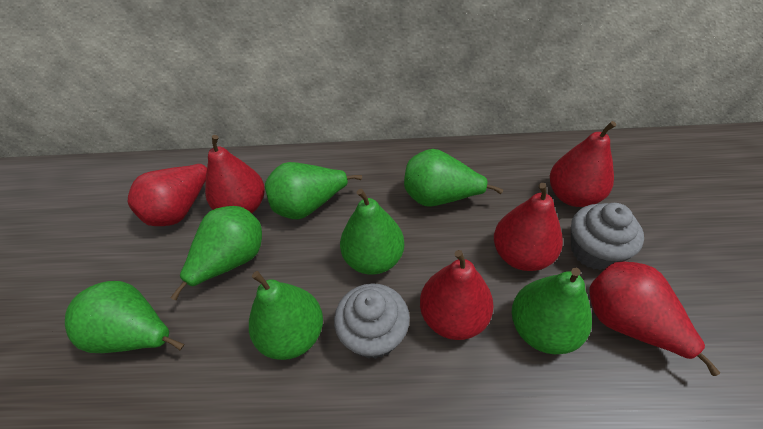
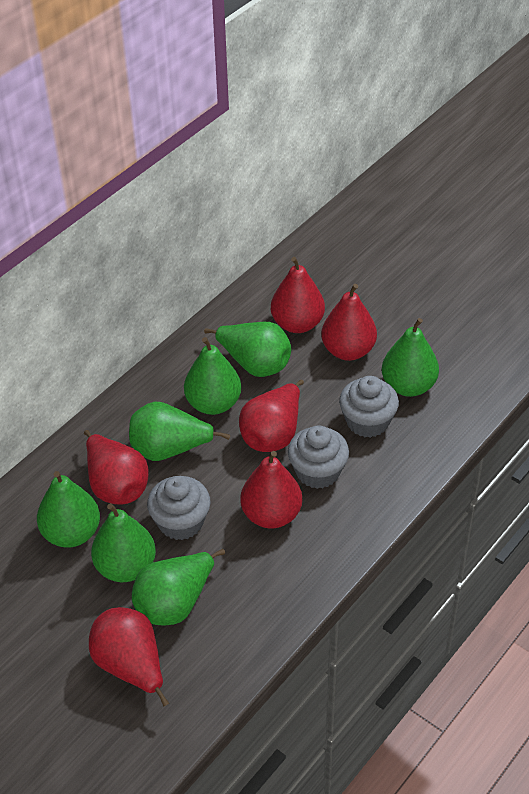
grey cupcake: 2 -> 3

